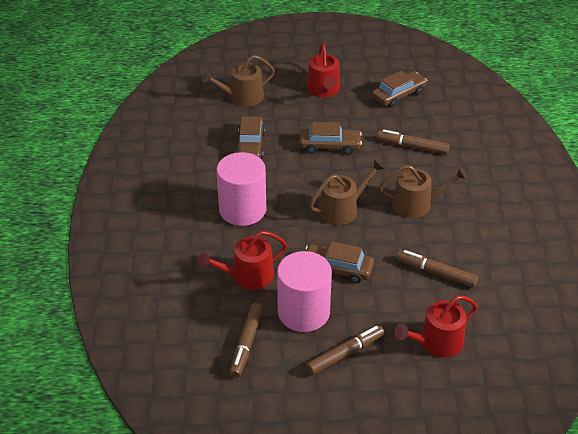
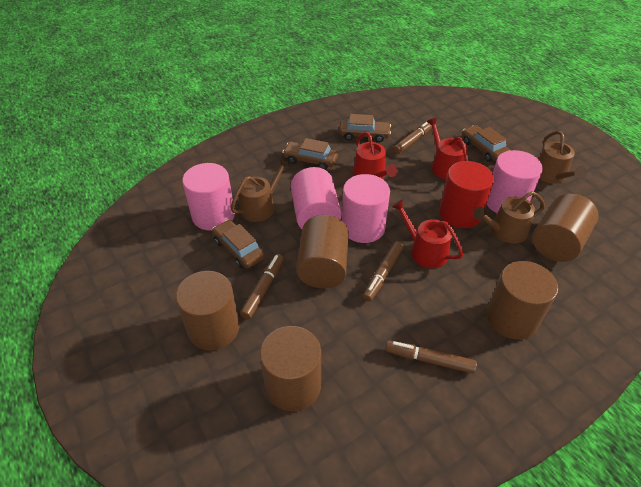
brown cylinder: 0 -> 5
pink cylinder: 2 -> 4
red cylinder: 0 -> 1

